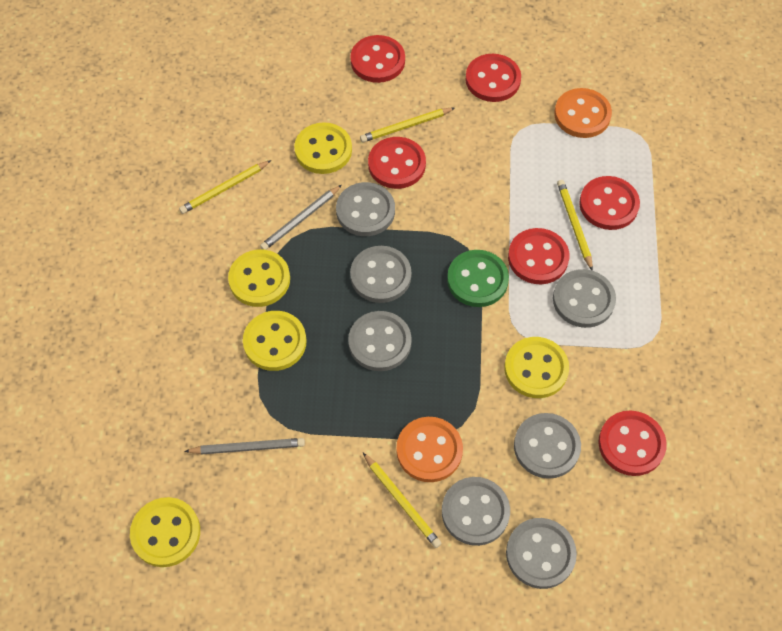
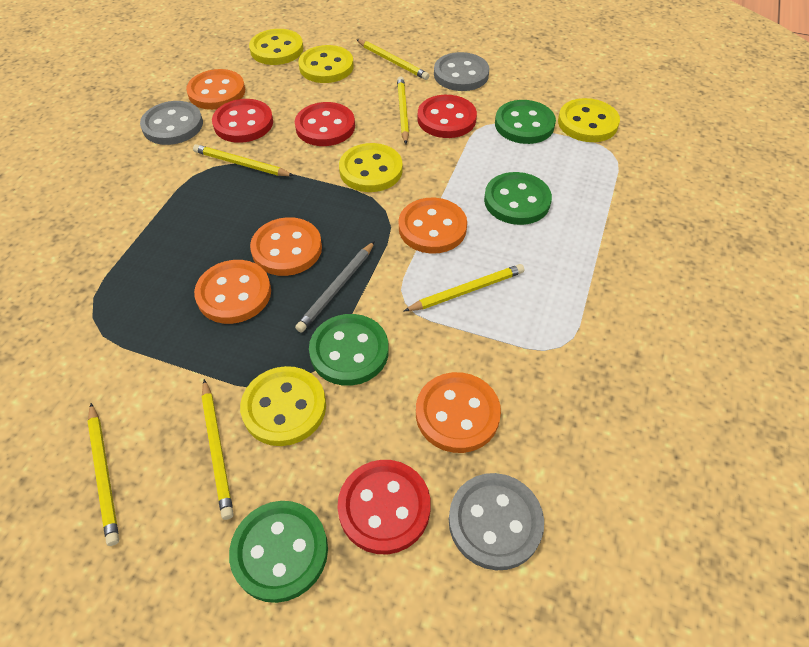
green button: 1 -> 4
grey button: 7 -> 3
grey pencil: 2 -> 1
orange button: 2 -> 5
red button: 6 -> 4
yellow pencil: 4 -> 6

